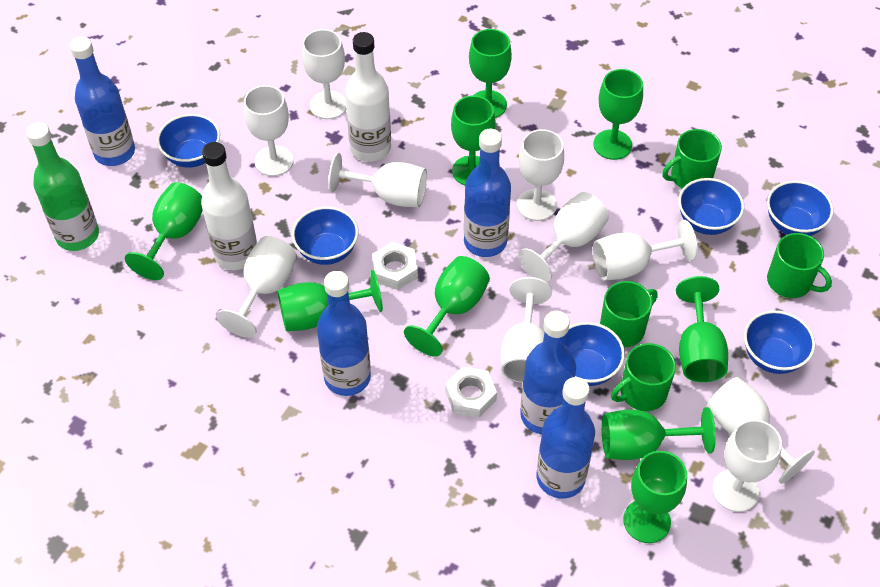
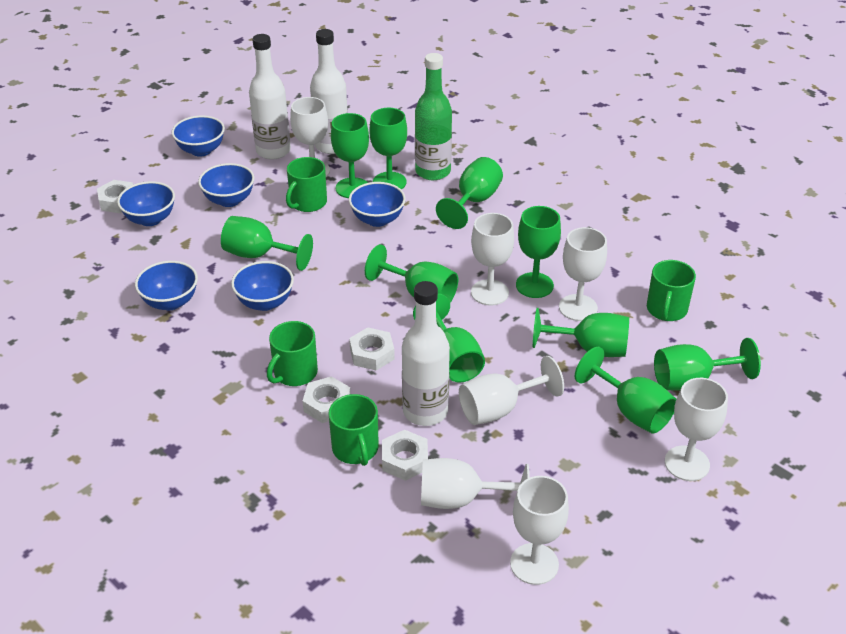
blue bottle: 5 -> 0
green goblet: 9 -> 10
white bottle: 2 -> 3
white goblet: 10 -> 7
white nut: 2 -> 4

